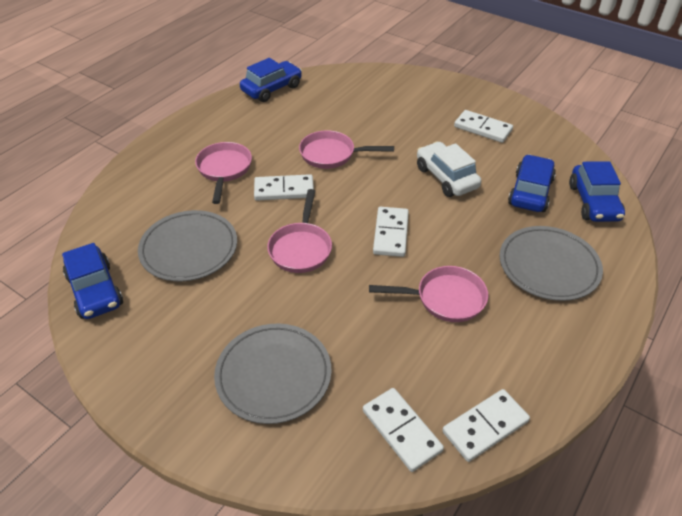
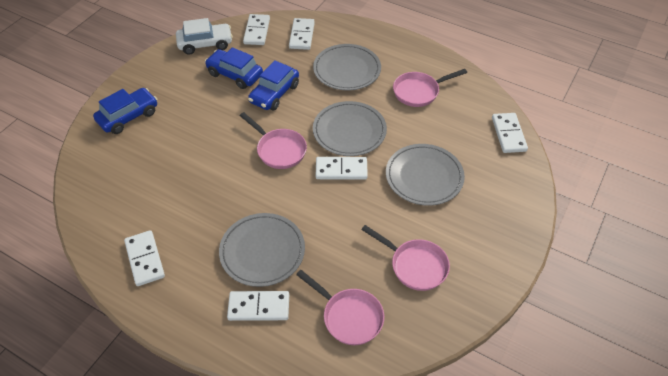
blue car: 4 -> 3
grey plate: 3 -> 4
white domino: 5 -> 6

